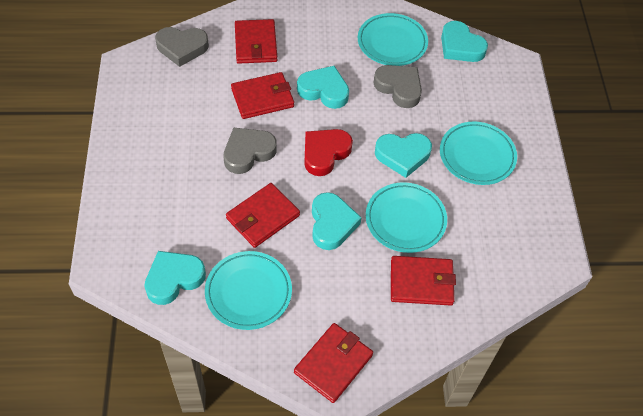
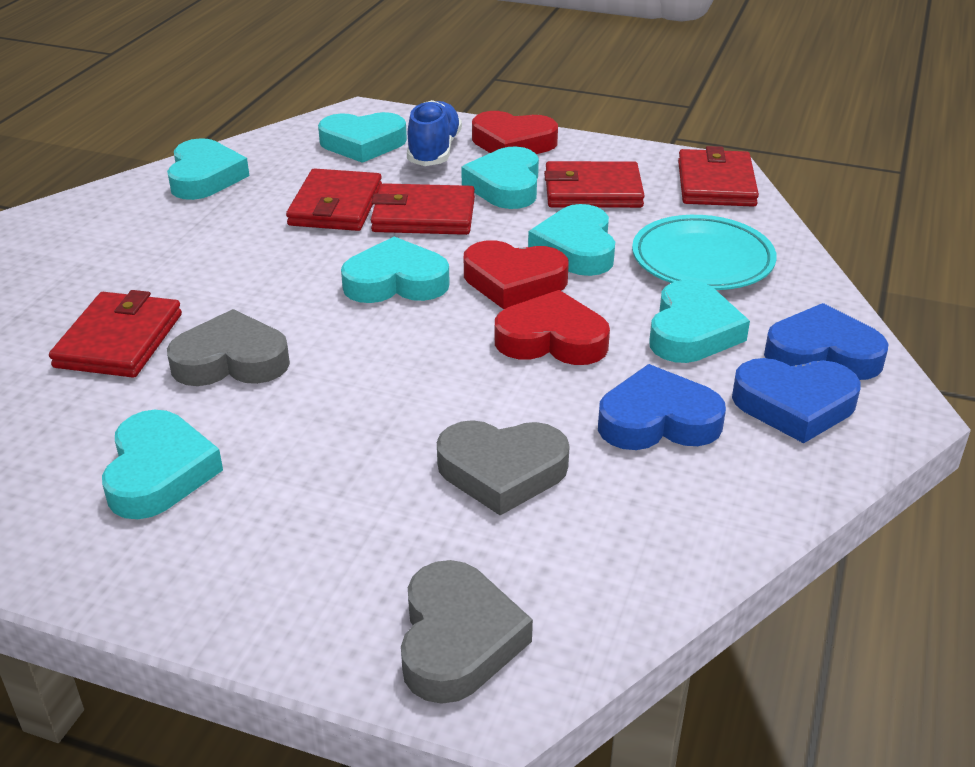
blue heart: 0 -> 3
blue shoe: 0 -> 1
red heart: 1 -> 3
turquoise heart: 5 -> 7
turquoise plate: 4 -> 1

